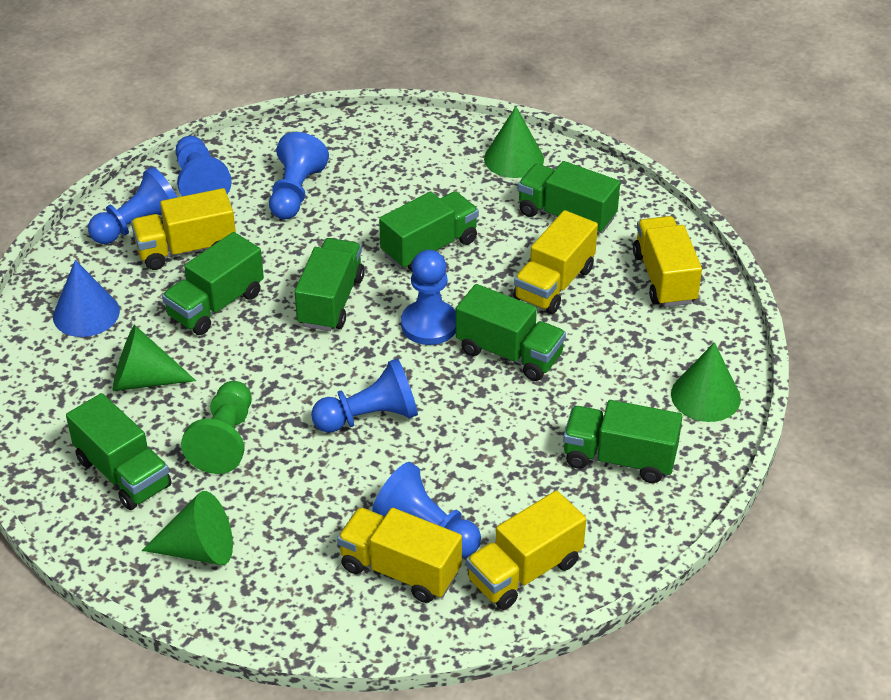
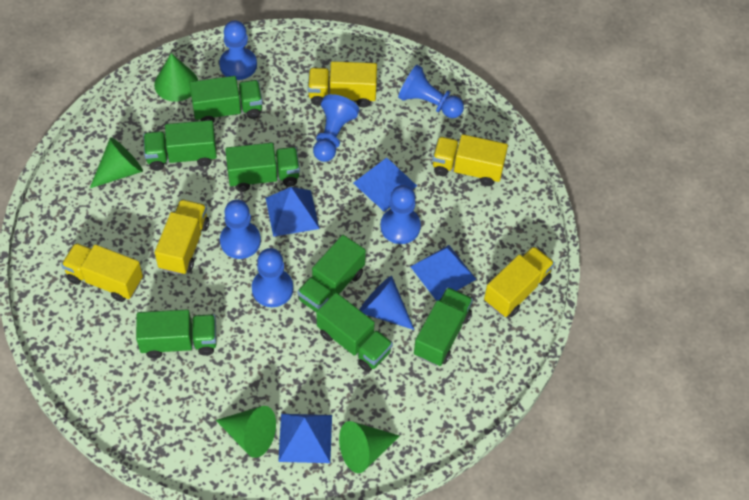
blue pyramid: 0 -> 4
green pawn: 1 -> 0

